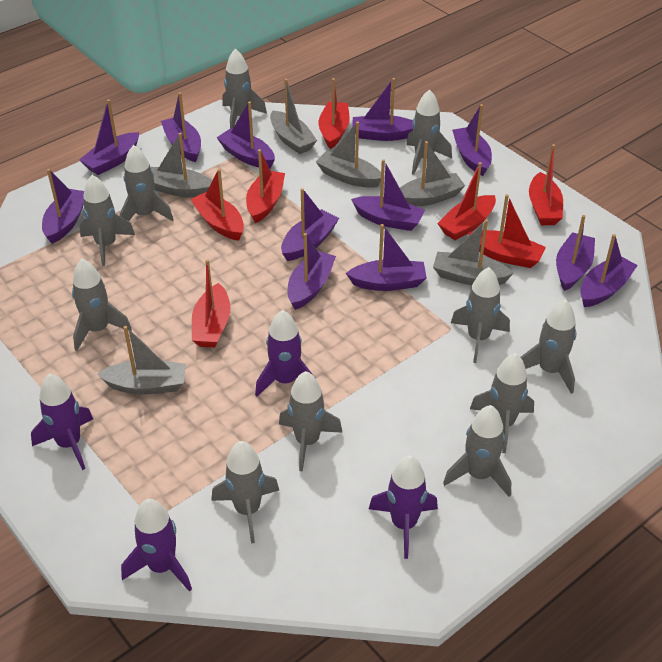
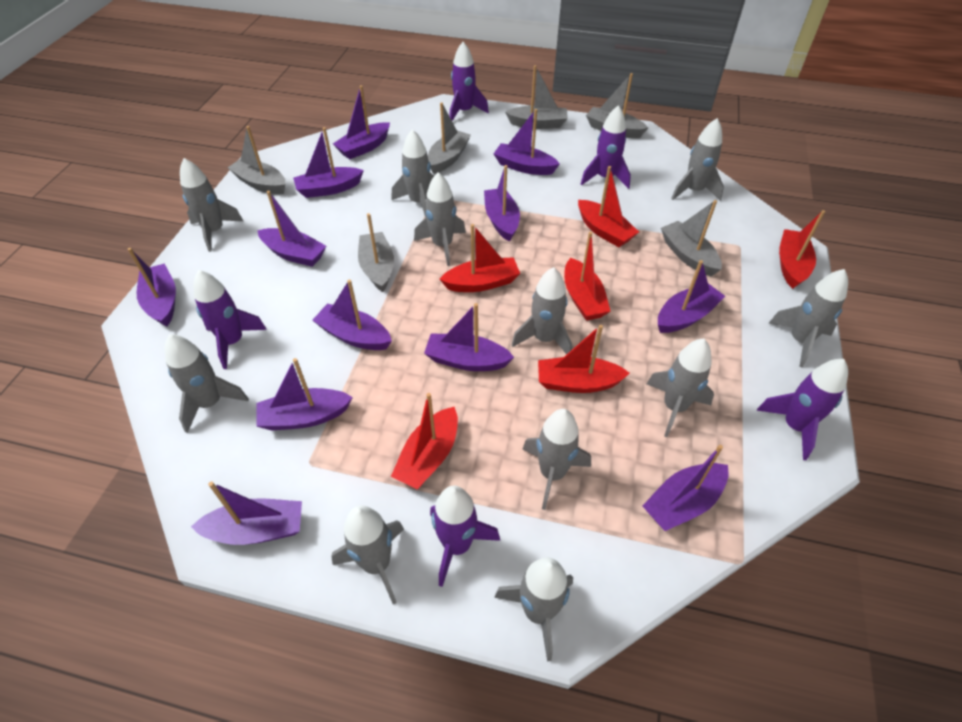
purple rocket: 4 -> 5
red boat: 7 -> 6

